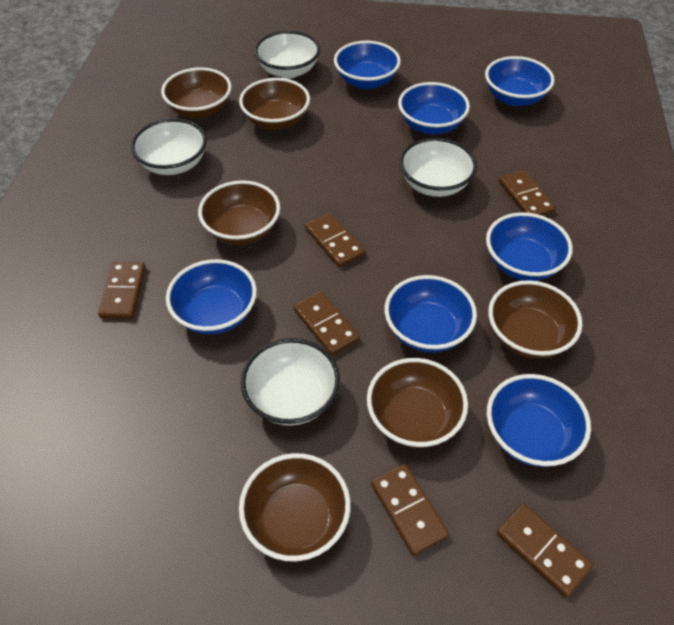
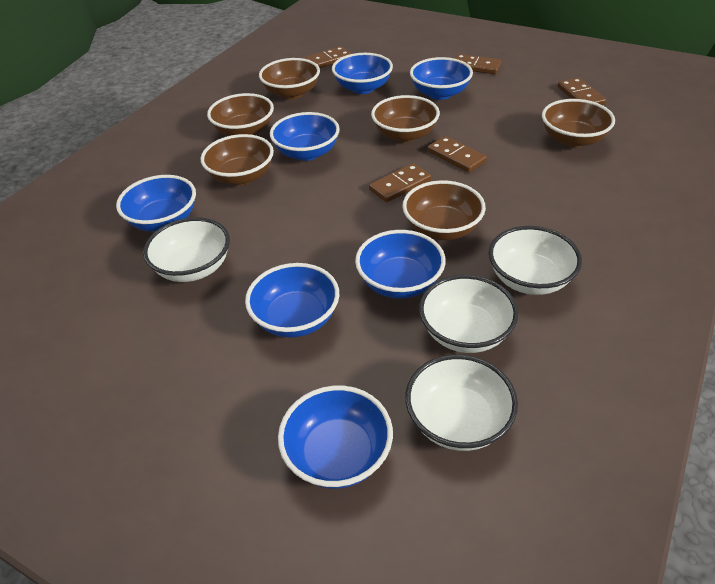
brown domino: 6 -> 5

